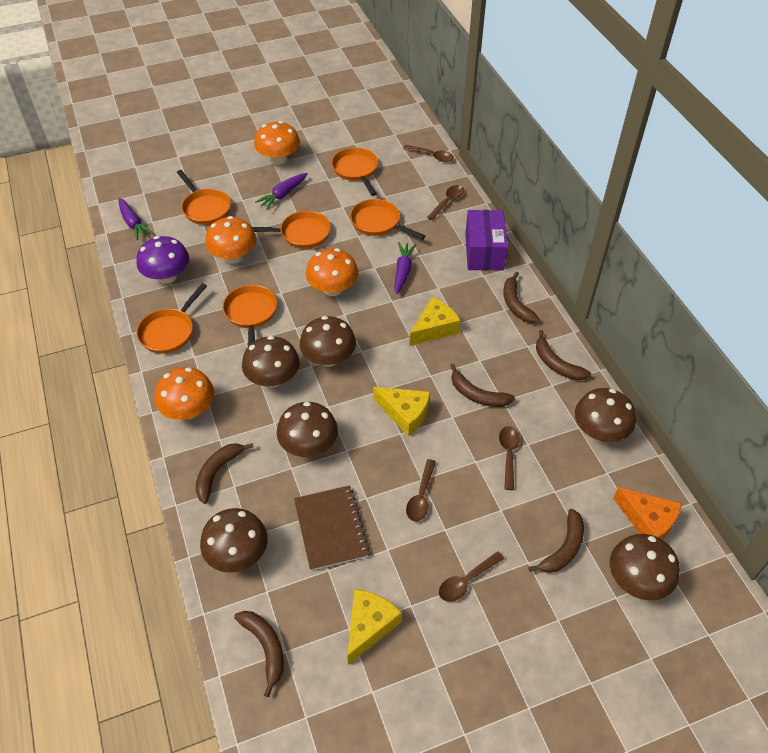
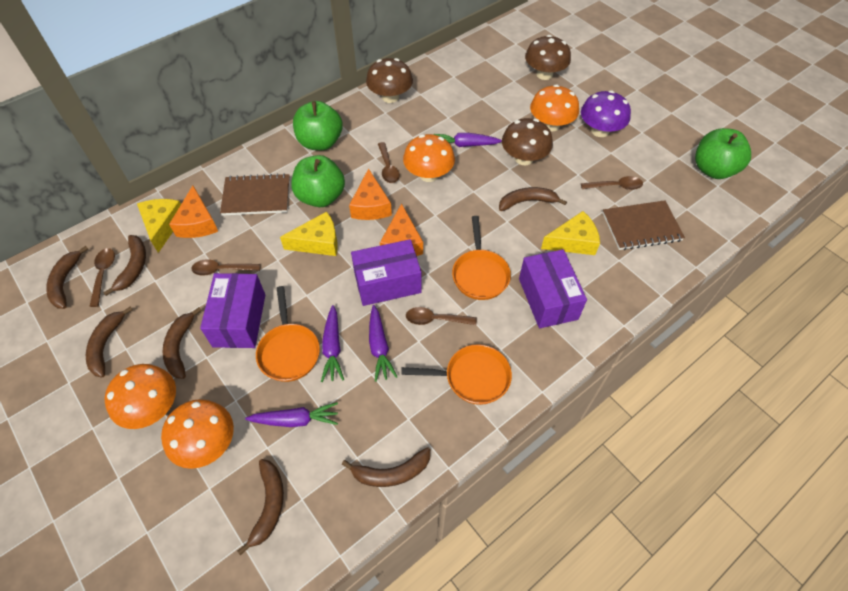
brown banana: 6 -> 7
brown mushroom: 6 -> 3
brown notebook: 1 -> 2
green apple: 0 -> 3
orange cheese: 1 -> 3
orange pan: 6 -> 3
purple box: 1 -> 3
purple carrot: 3 -> 4

